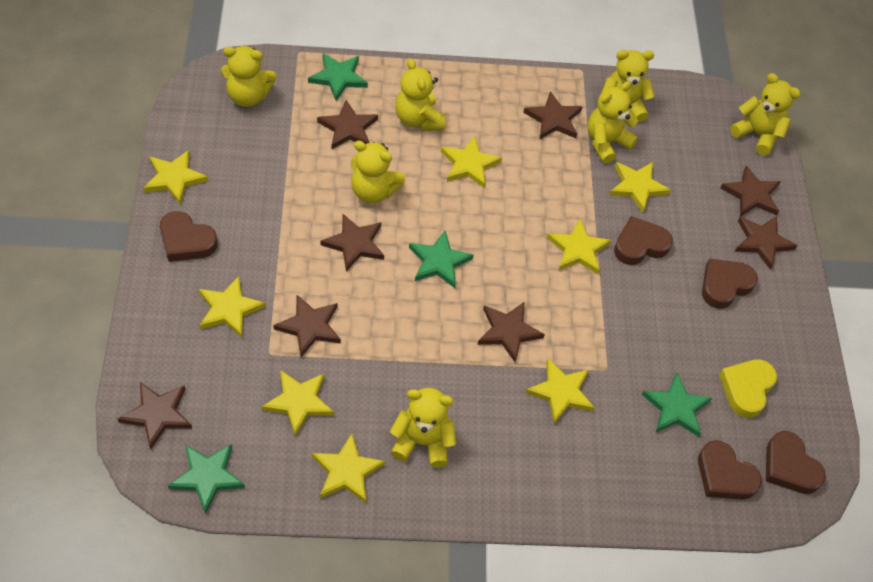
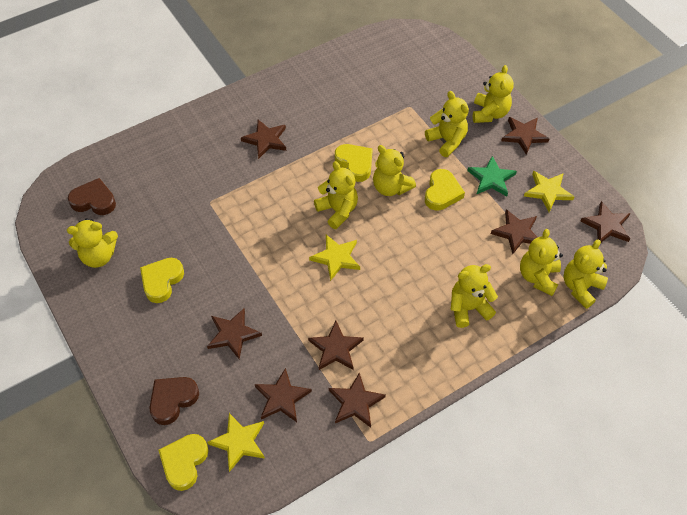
brown heart: 5 -> 2
green star: 4 -> 1
yellow heart: 1 -> 4
yellow star: 8 -> 3
yellow teddy bear: 7 -> 8

